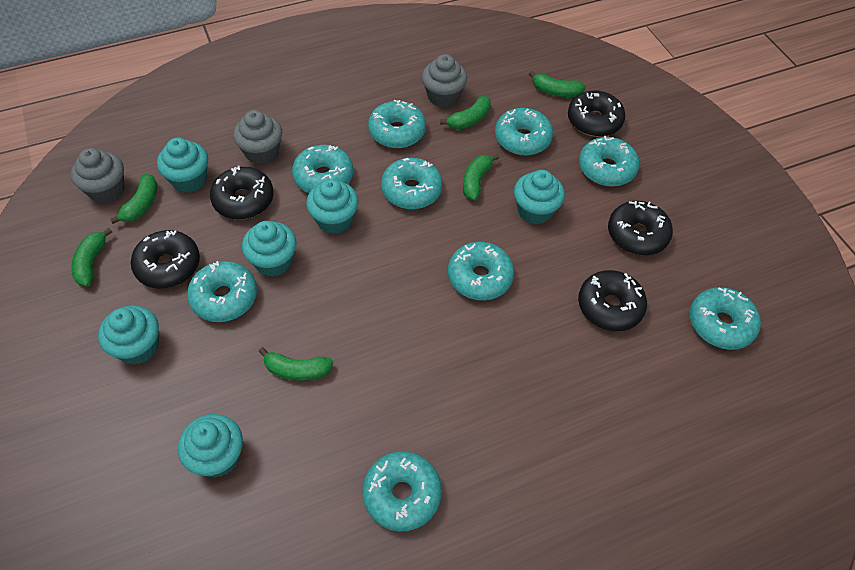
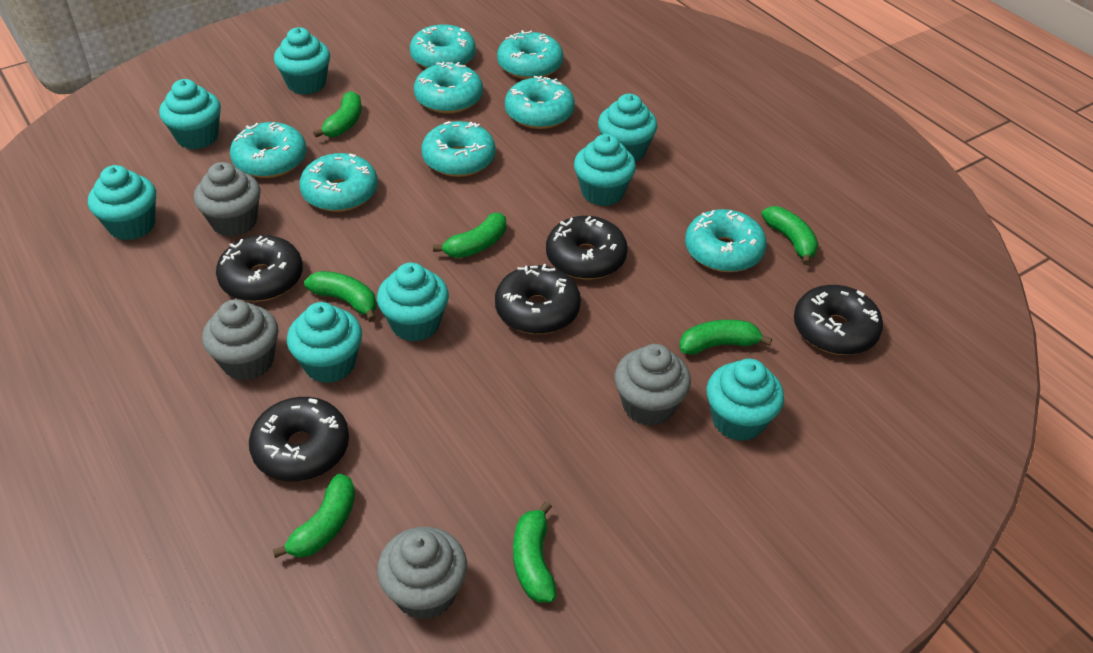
green banana: 6 -> 7
grey cupcake: 3 -> 4
turquoise cupcake: 6 -> 8
turquoise donut: 9 -> 8

